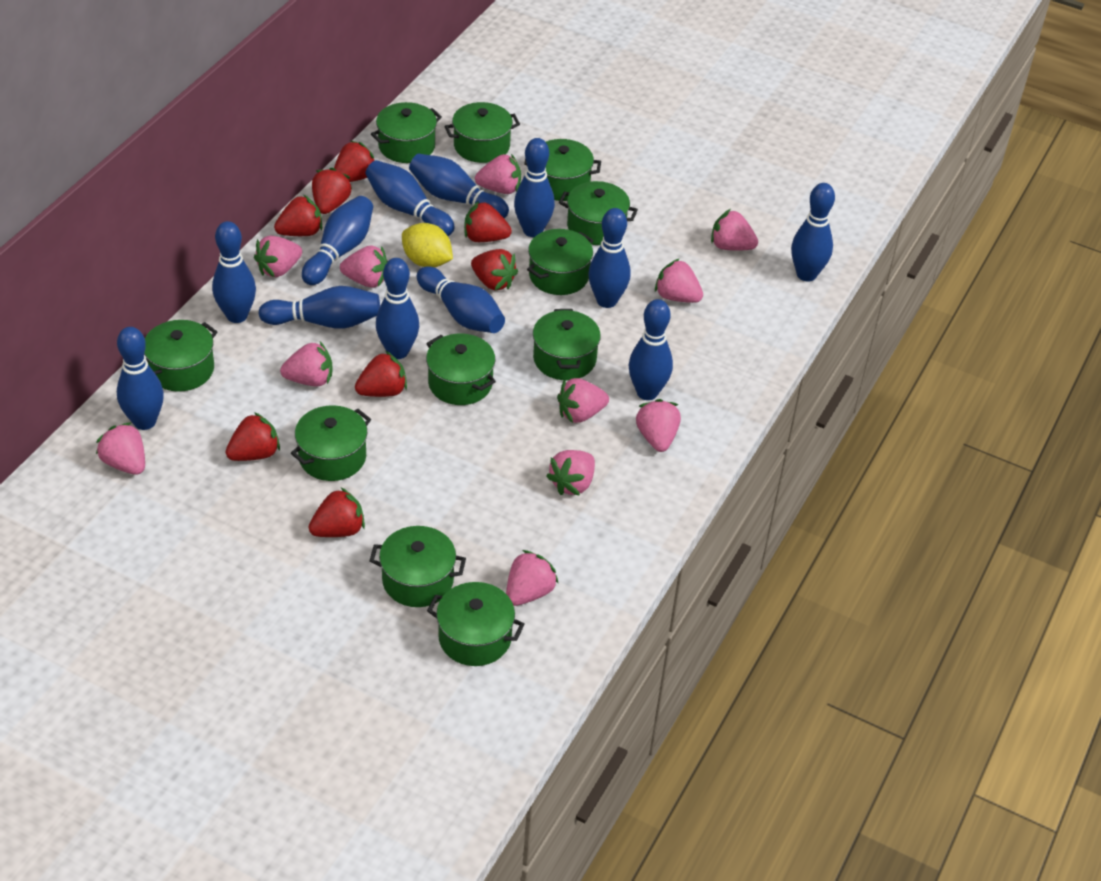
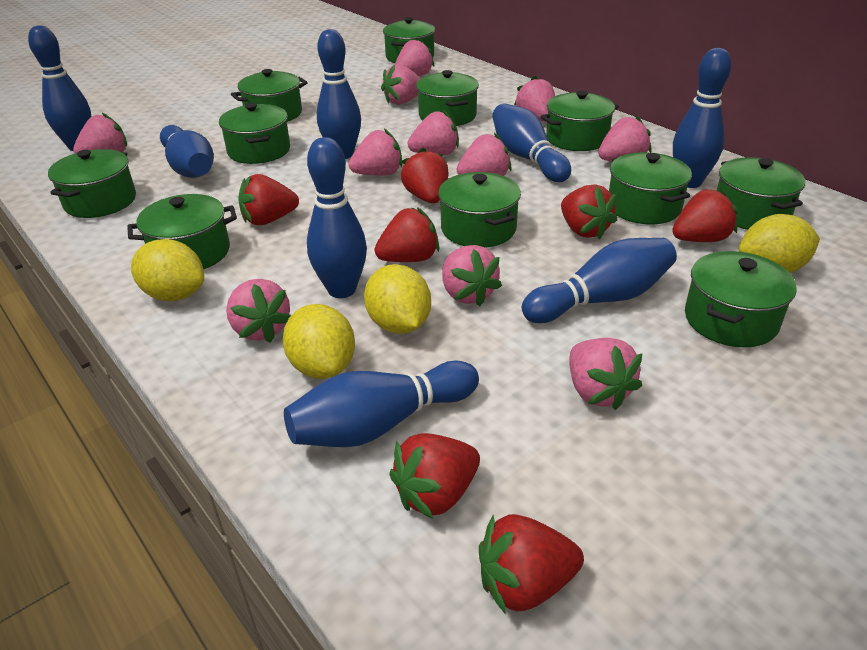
blue bowling pin: 12 -> 8
red strawberry: 8 -> 7
yellow lemon: 1 -> 4

